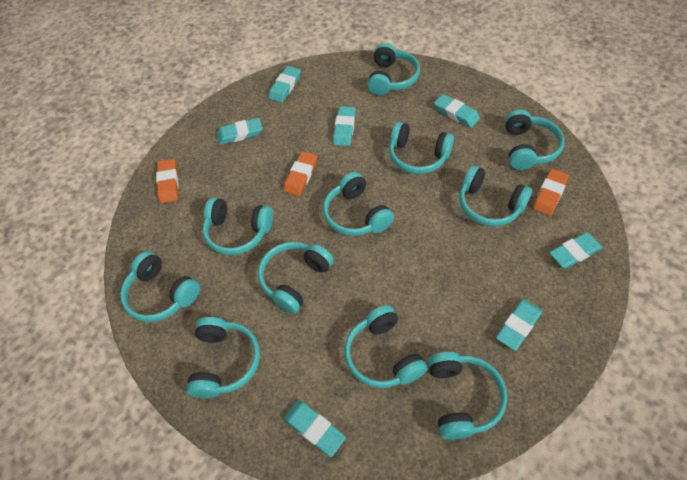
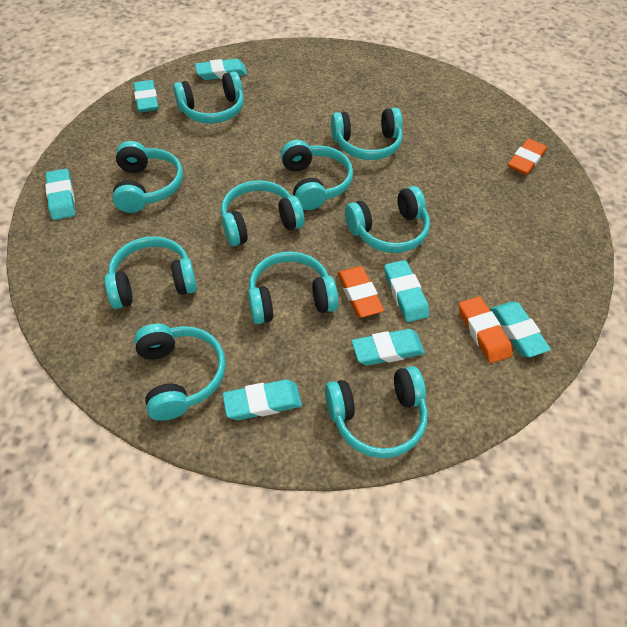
turquoise headphones: 11 -> 10

